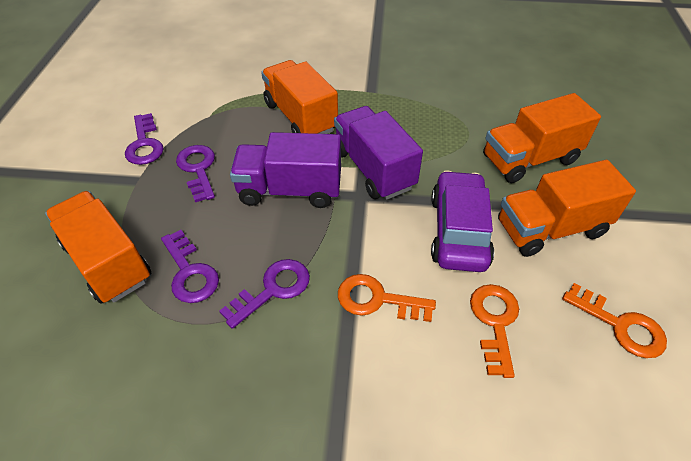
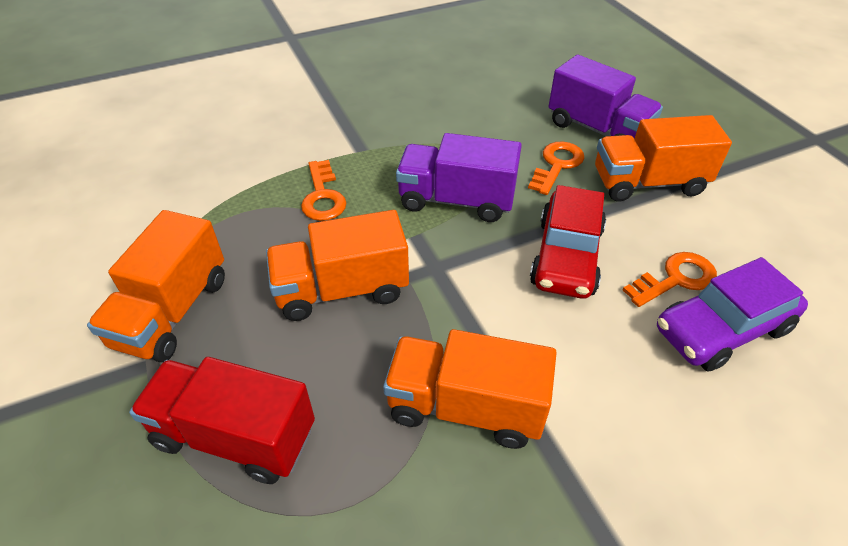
purple key: 4 -> 0
red car: 0 -> 1
red truck: 0 -> 1

